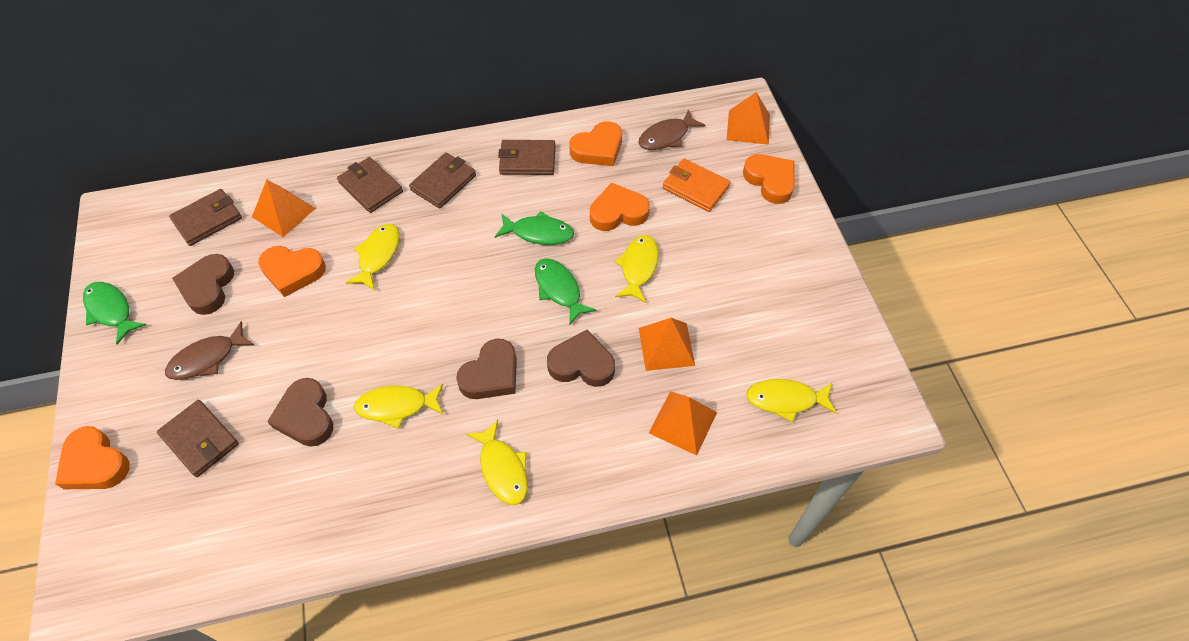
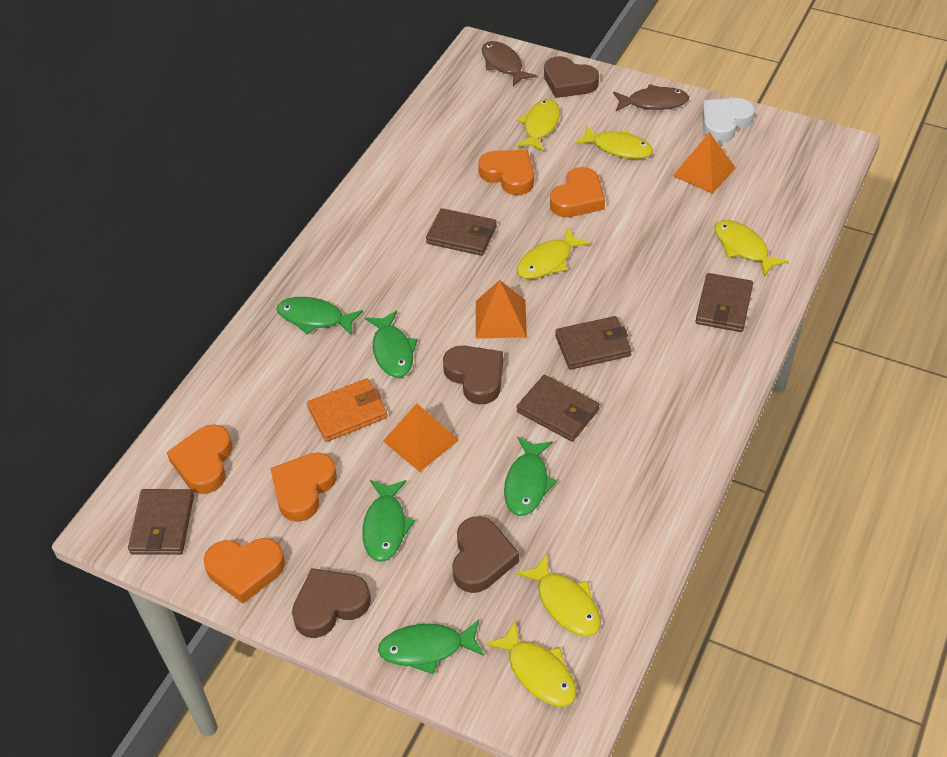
green fish: 3 -> 5
orange pyramid: 4 -> 3
white heart: 0 -> 1
yellow fish: 5 -> 6

